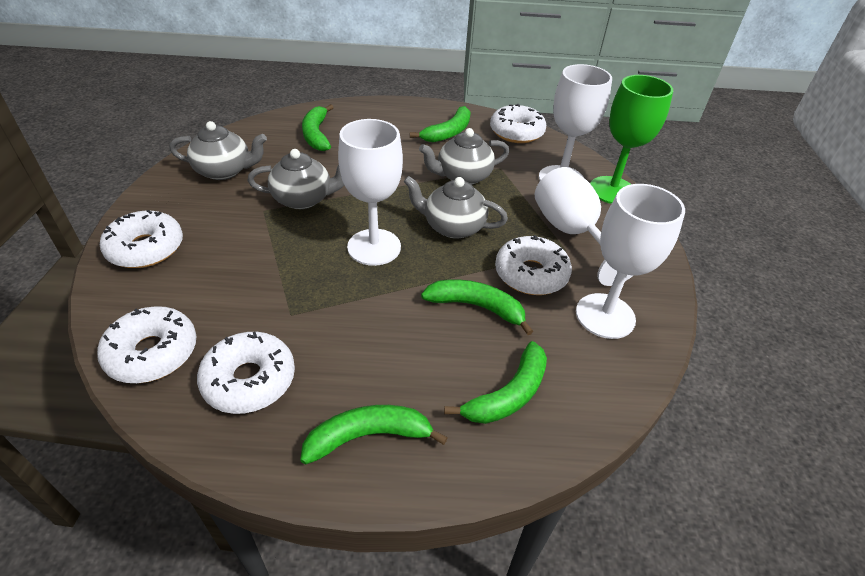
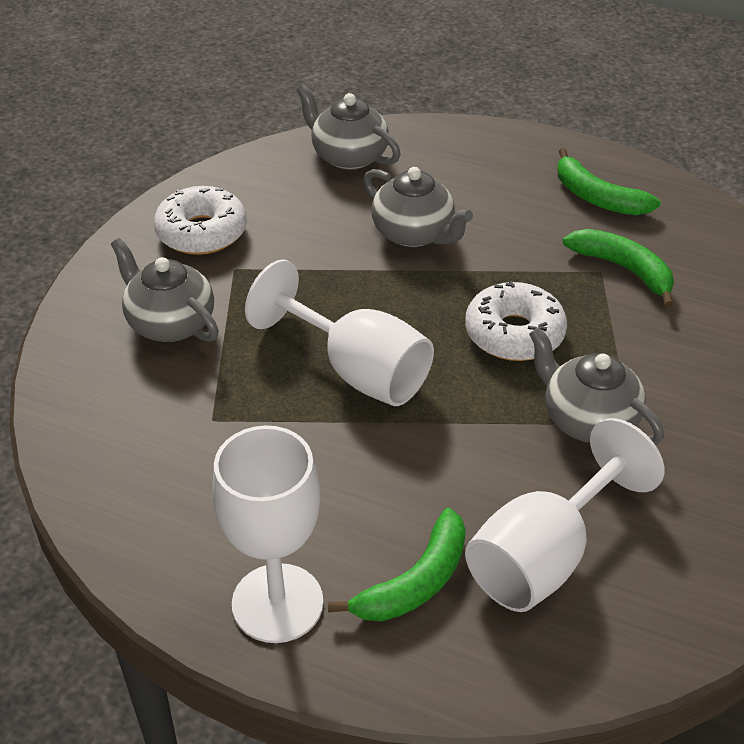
green banana: 5 -> 3
green goblet: 1 -> 0
white donut: 5 -> 2
white goblet: 4 -> 3

